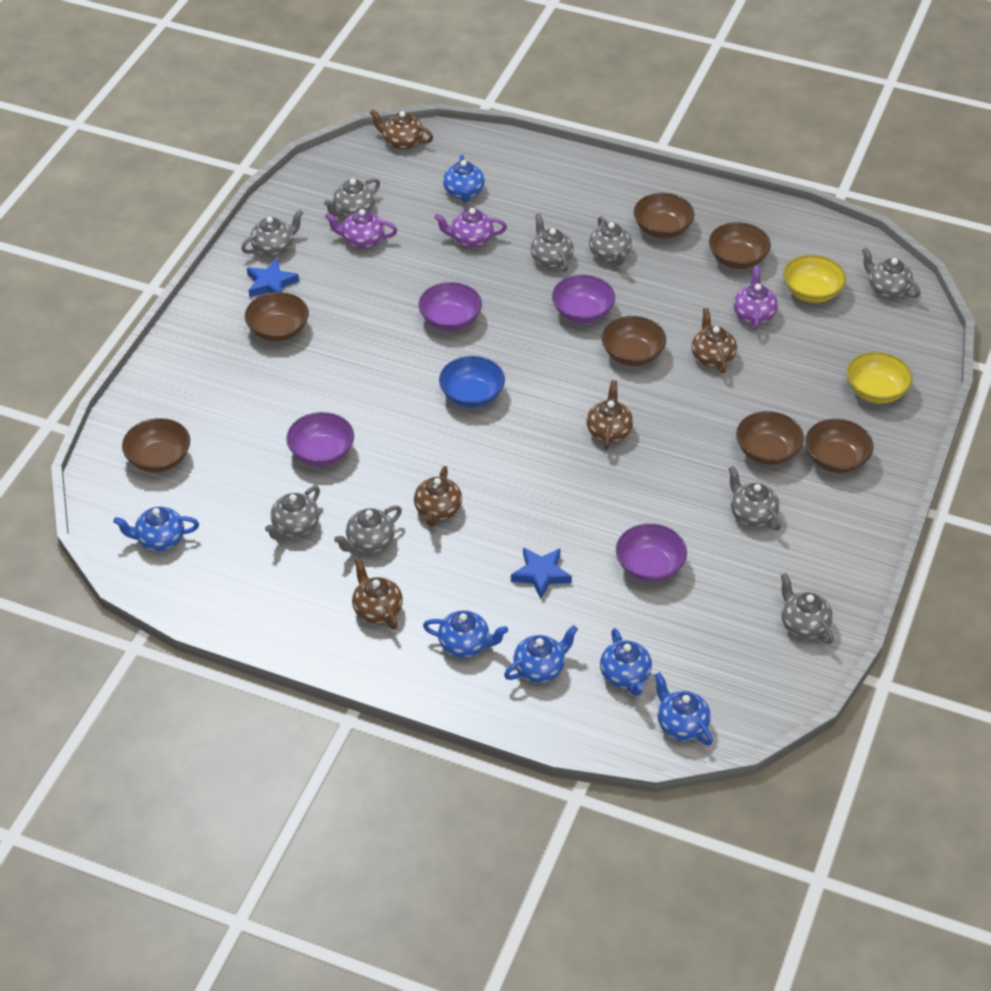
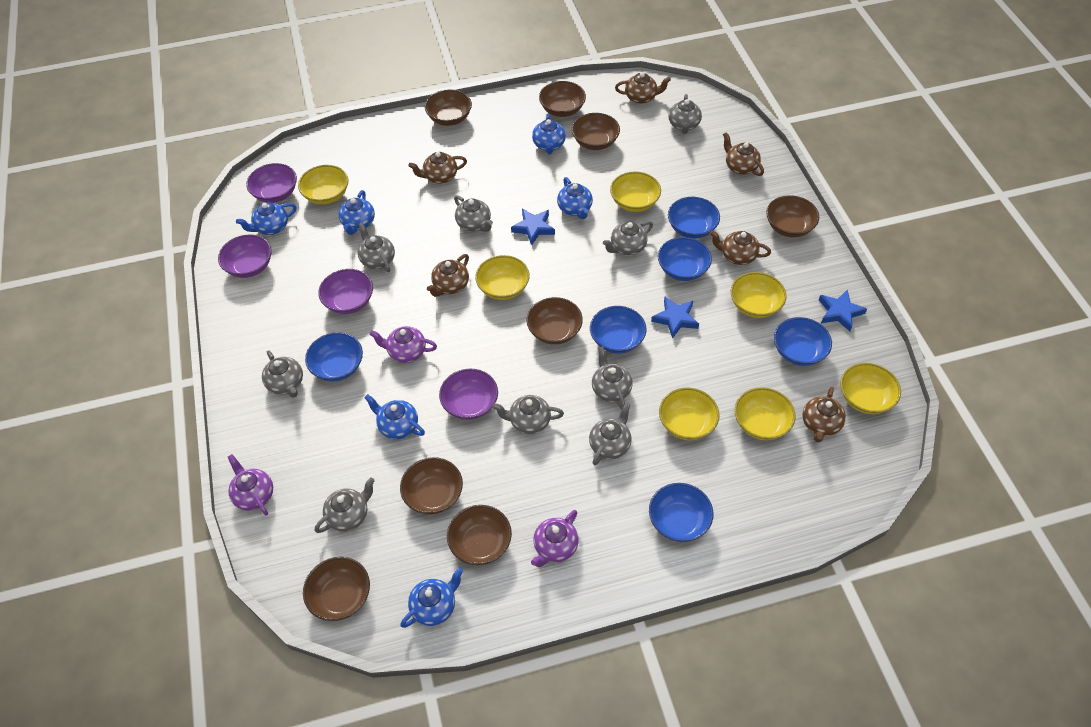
blue bowl: 1 -> 6
blue star: 2 -> 3
brown bowl: 7 -> 8
brown teapot: 5 -> 6
yellow bowl: 2 -> 7

